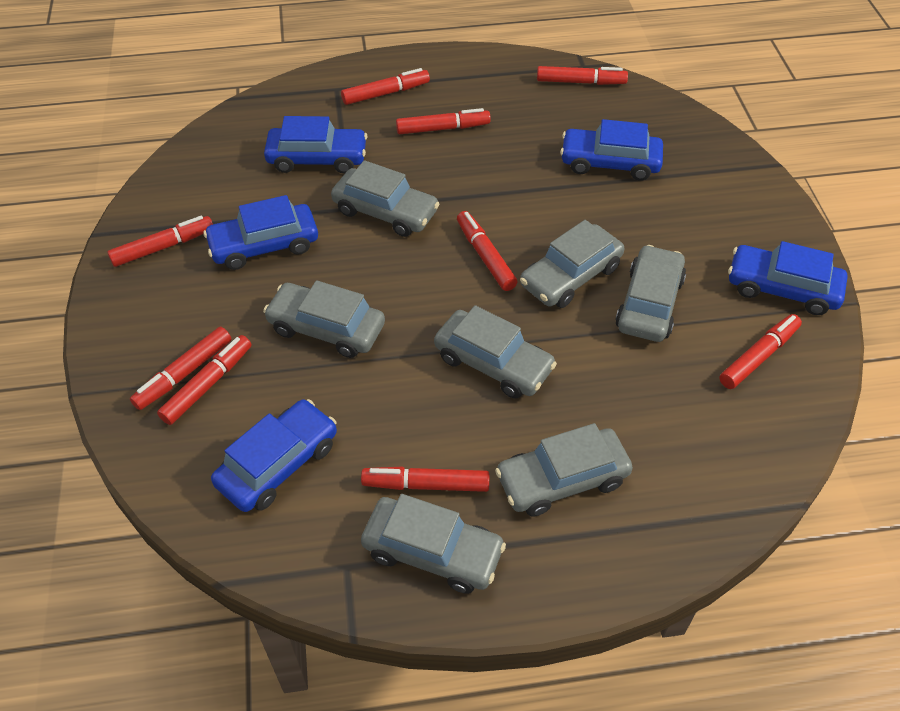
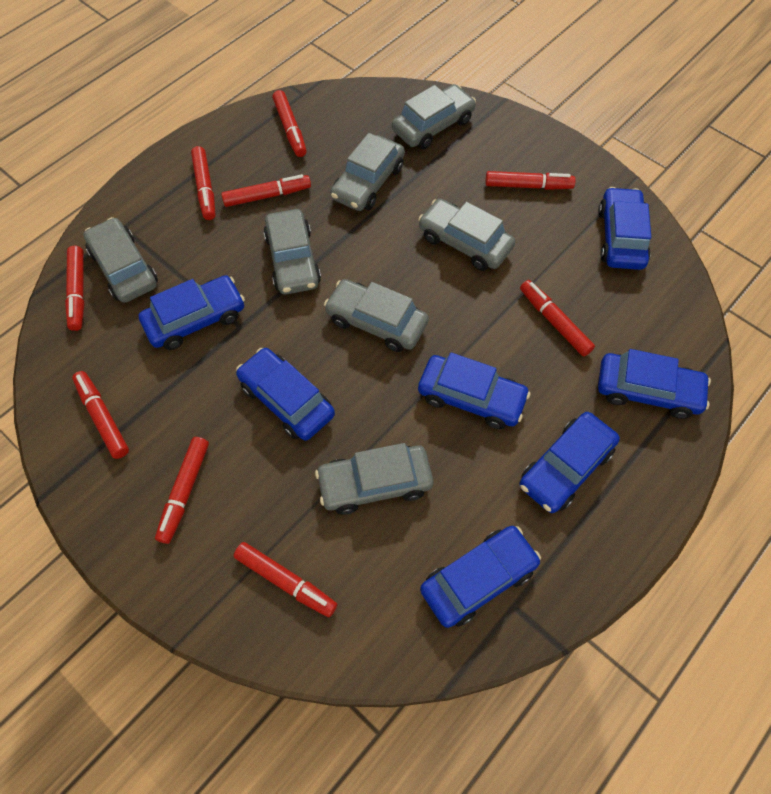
blue car: 5 -> 7

